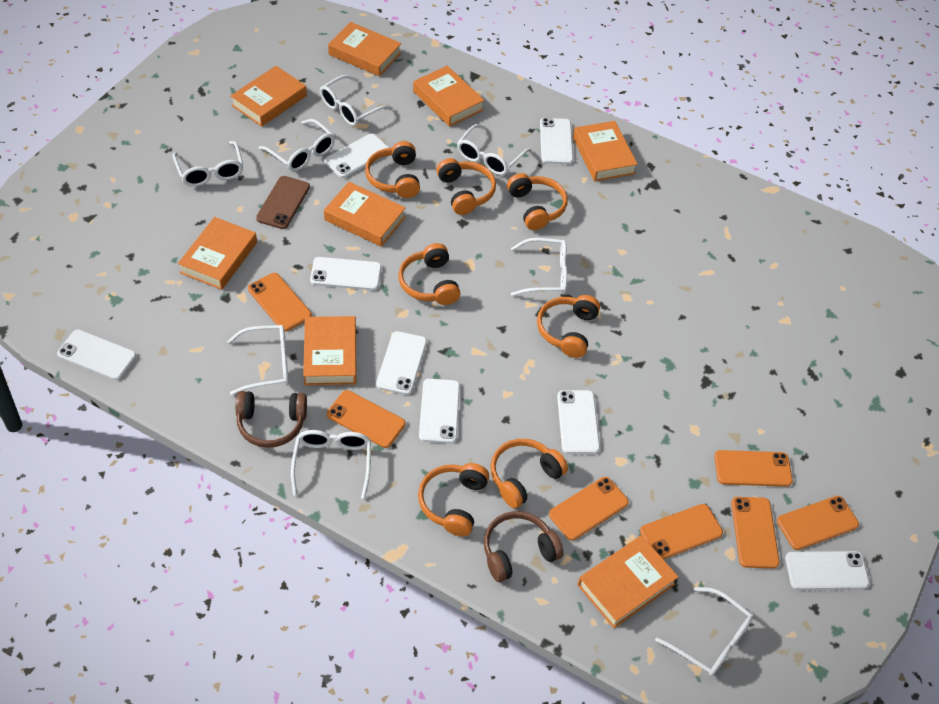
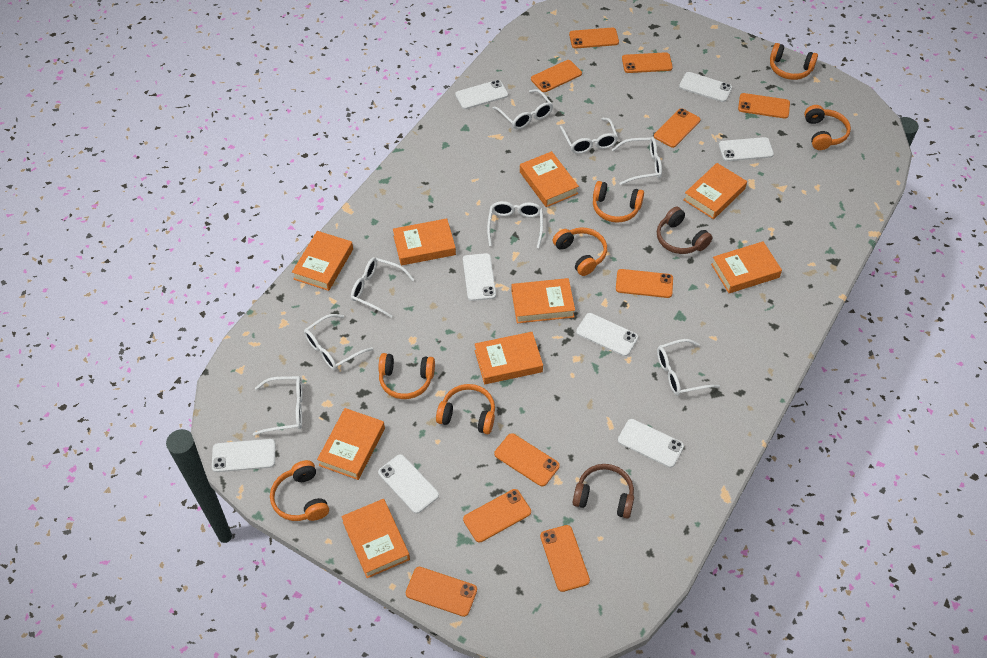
brown phone: 1 -> 0
orange book: 8 -> 9
orange phone: 7 -> 10

